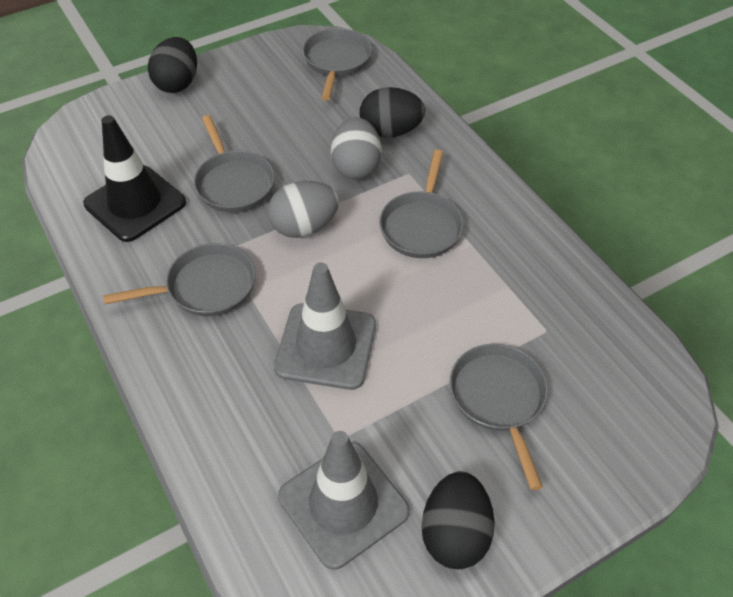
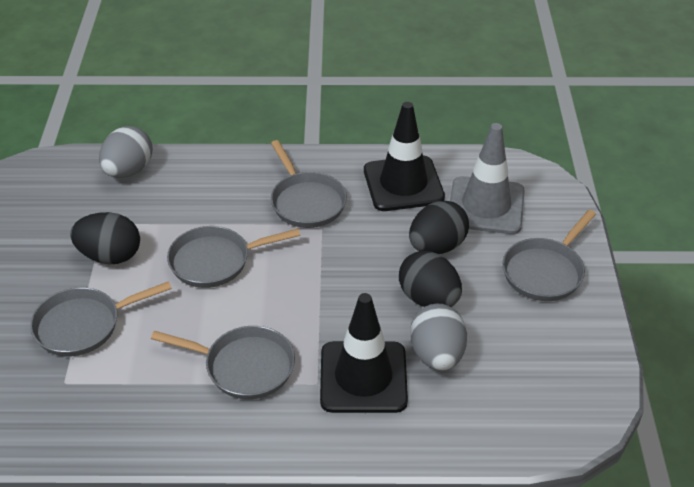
black traffic cone: 1 -> 2
grey traffic cone: 2 -> 1

